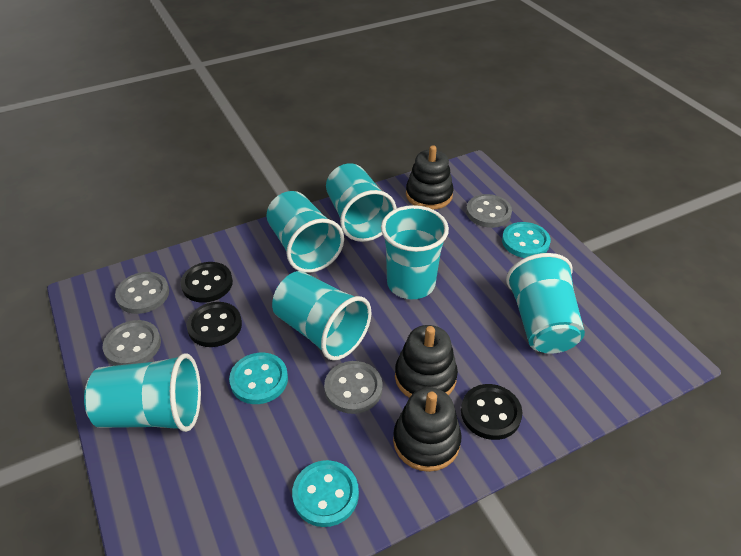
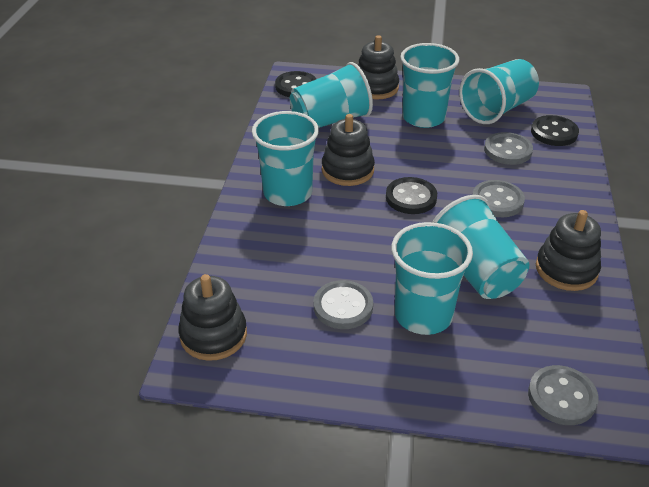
black stacking toy: 3 -> 4
turquoise button: 3 -> 0

